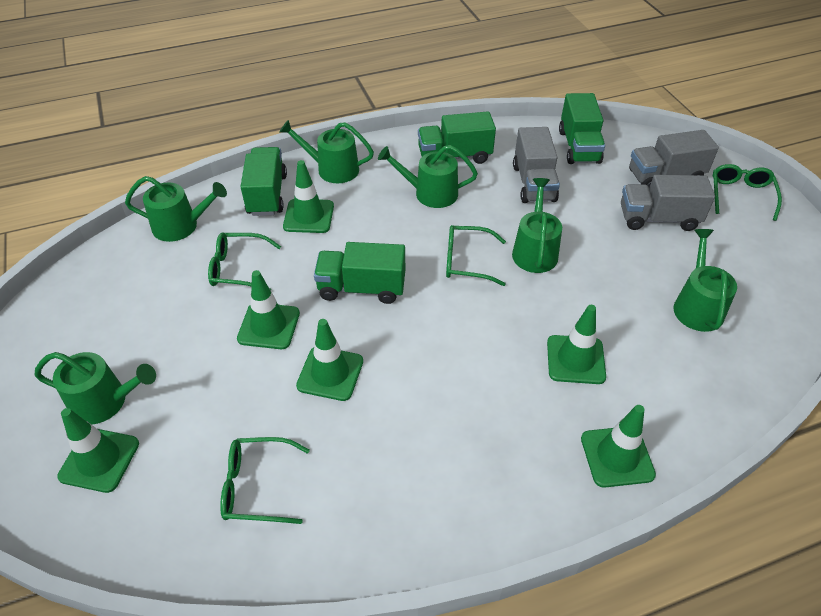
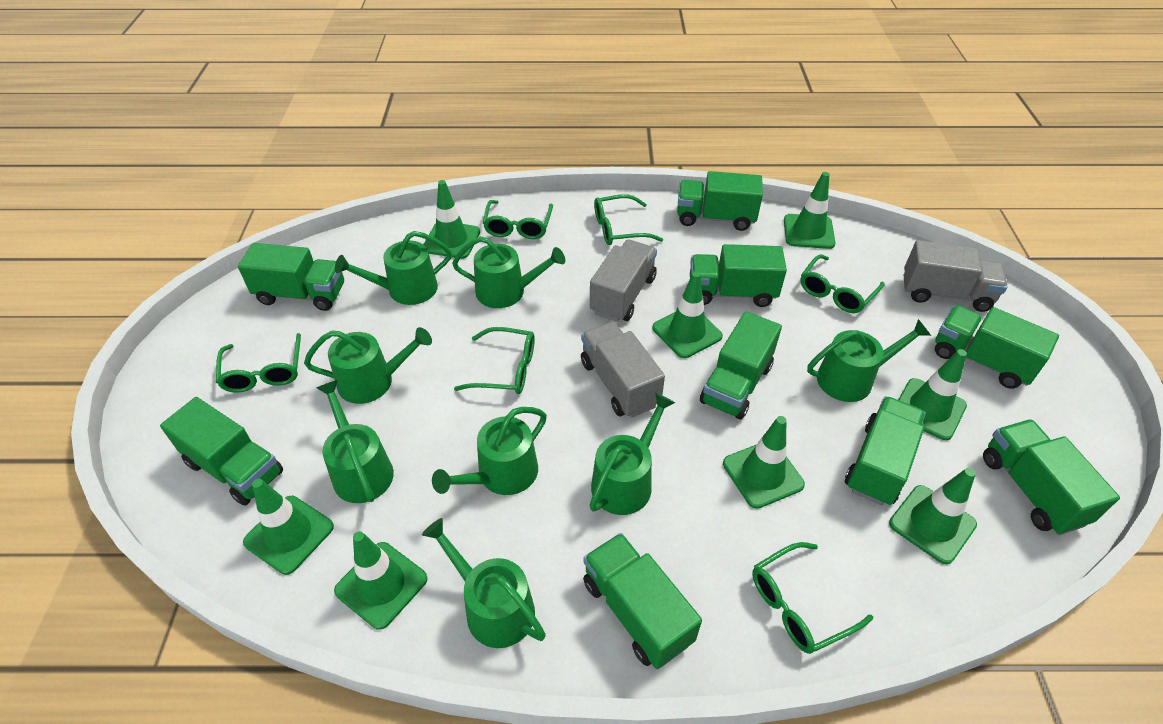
green glasses: 4 -> 6
green traffic cone: 6 -> 8
green truck: 4 -> 9
green watering can: 6 -> 8

